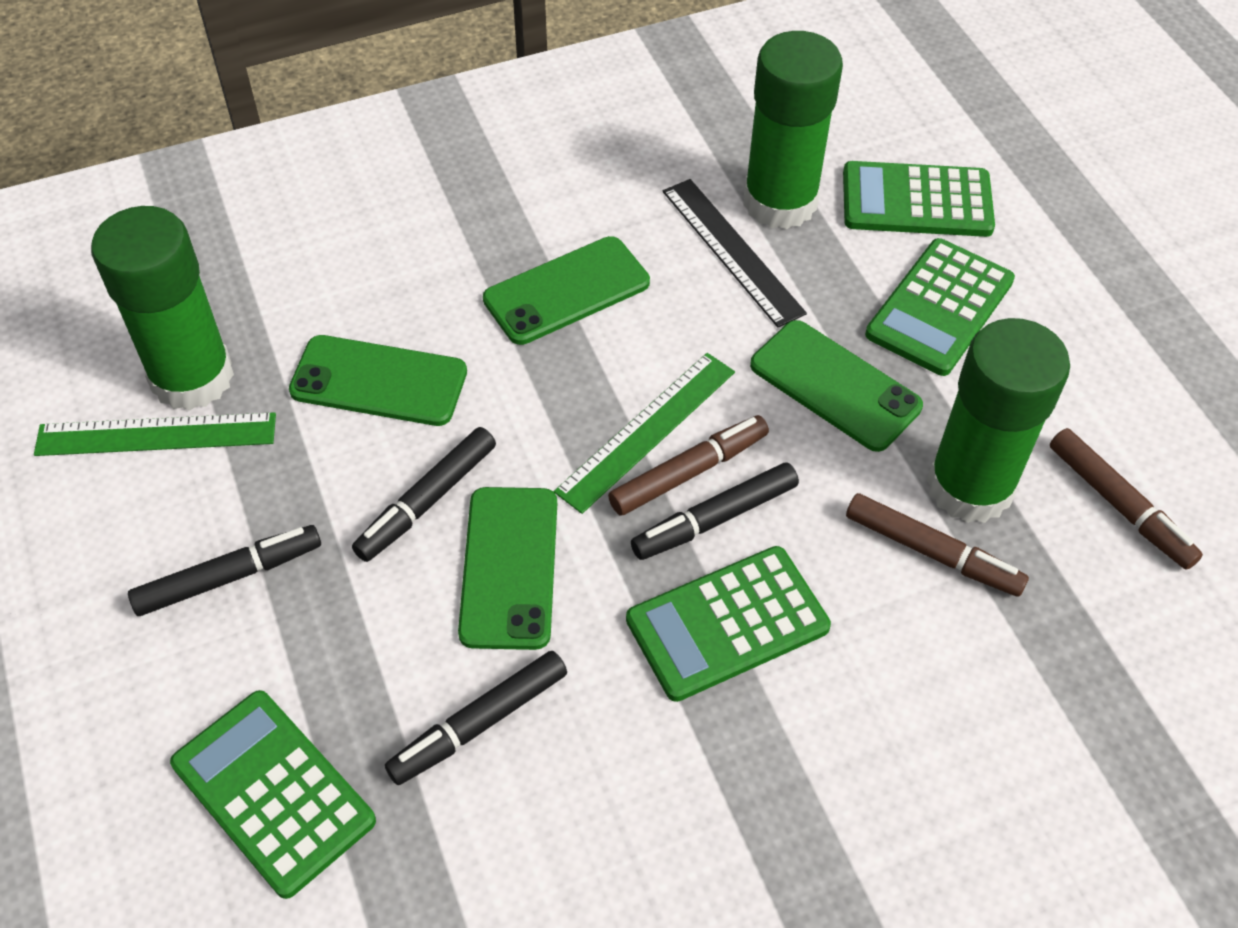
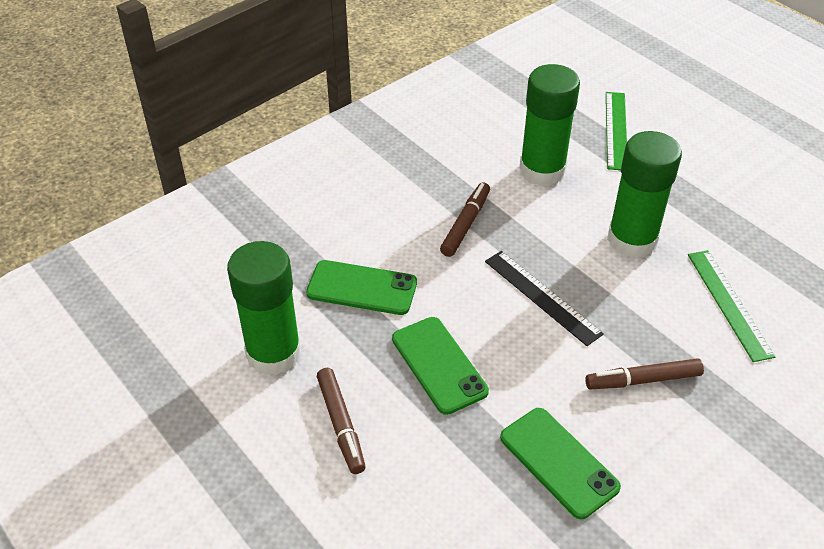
black marker: 4 -> 0
green calculator: 4 -> 0
green phone: 4 -> 3

